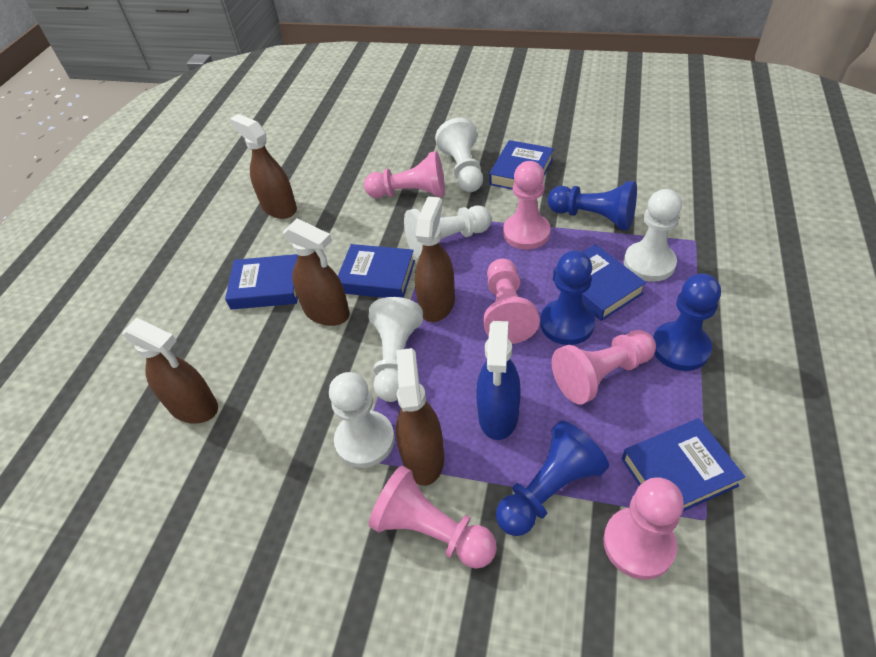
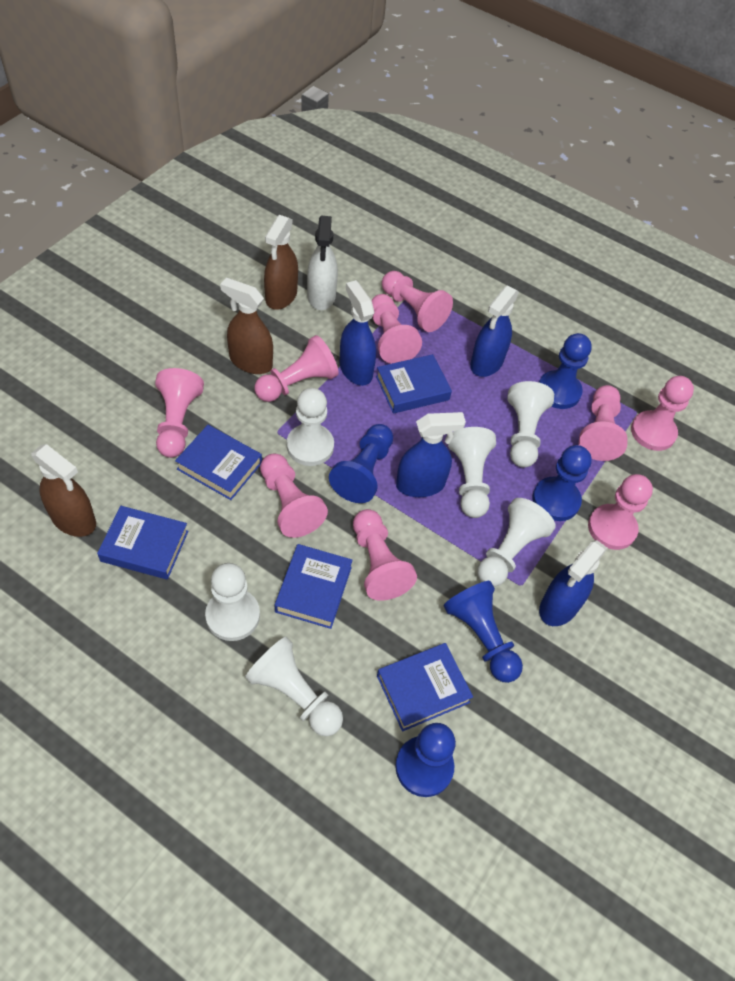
blue pawn: 4 -> 5
blue spray bottle: 1 -> 4
brown spray bottle: 5 -> 3
pink pawn: 6 -> 9
white pawn: 5 -> 6
white spray bottle: 0 -> 1

